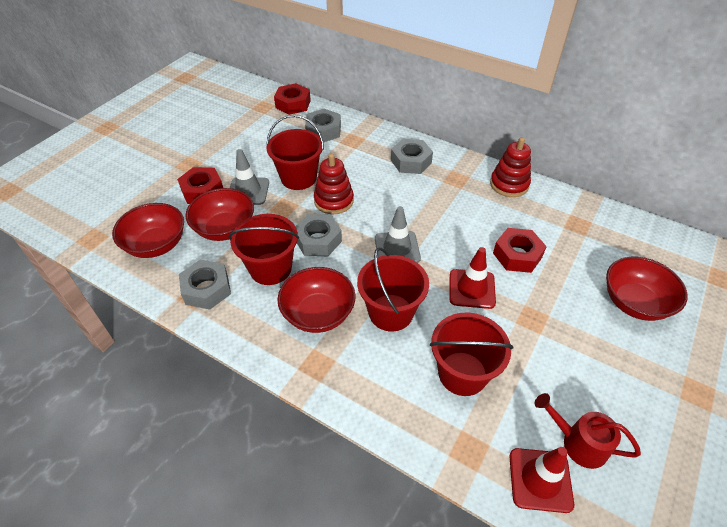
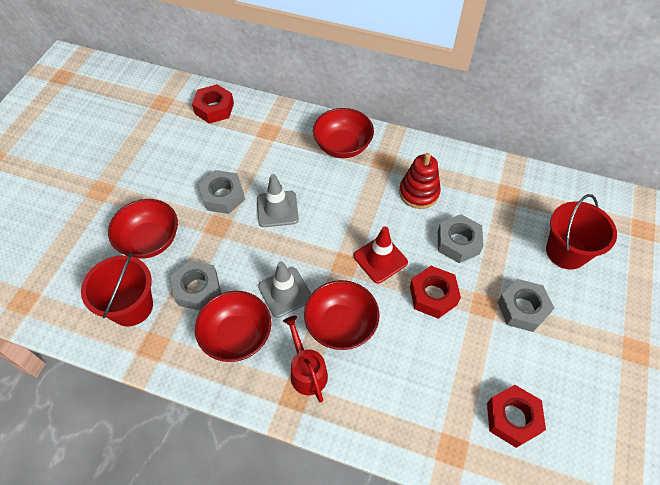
red bucket: 4 -> 2
red stacking toy: 2 -> 1
red traffic cone: 2 -> 1

